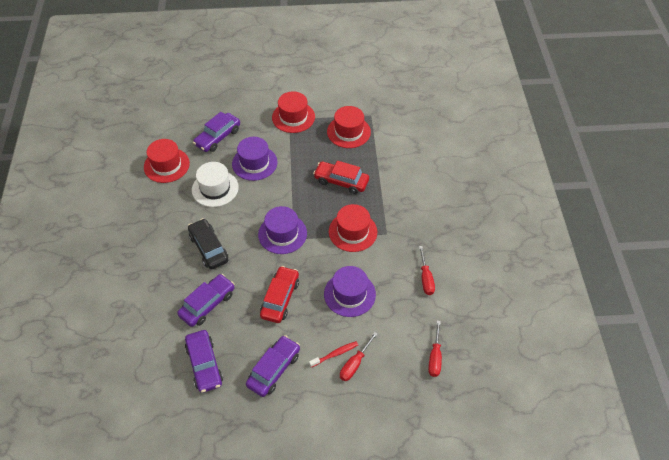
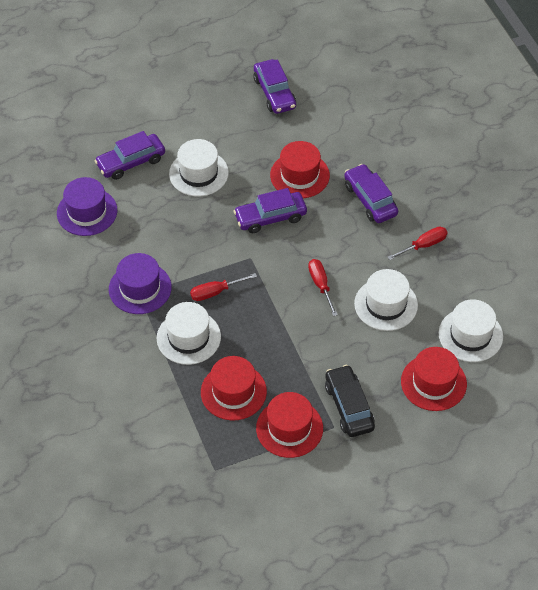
purple hat: 3 -> 2
red car: 2 -> 0
red toothbrush: 1 -> 0
white hat: 1 -> 4

